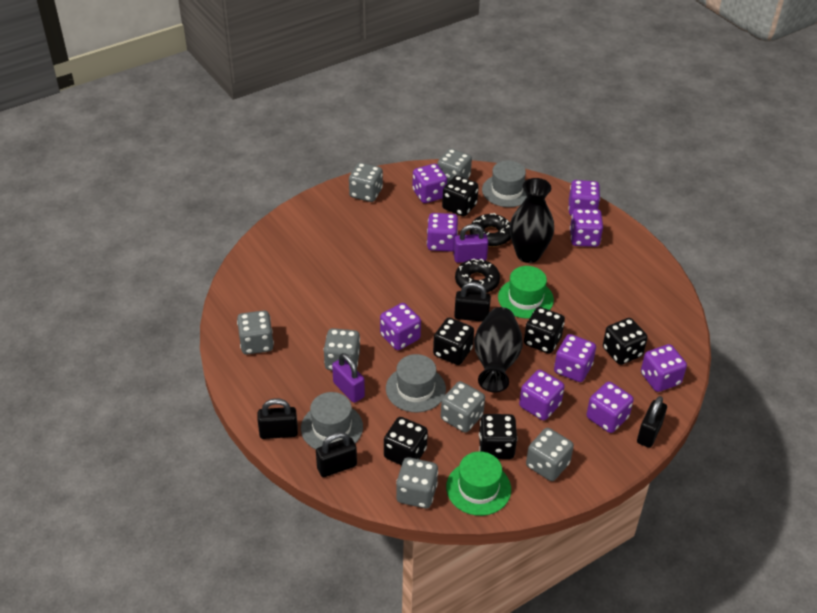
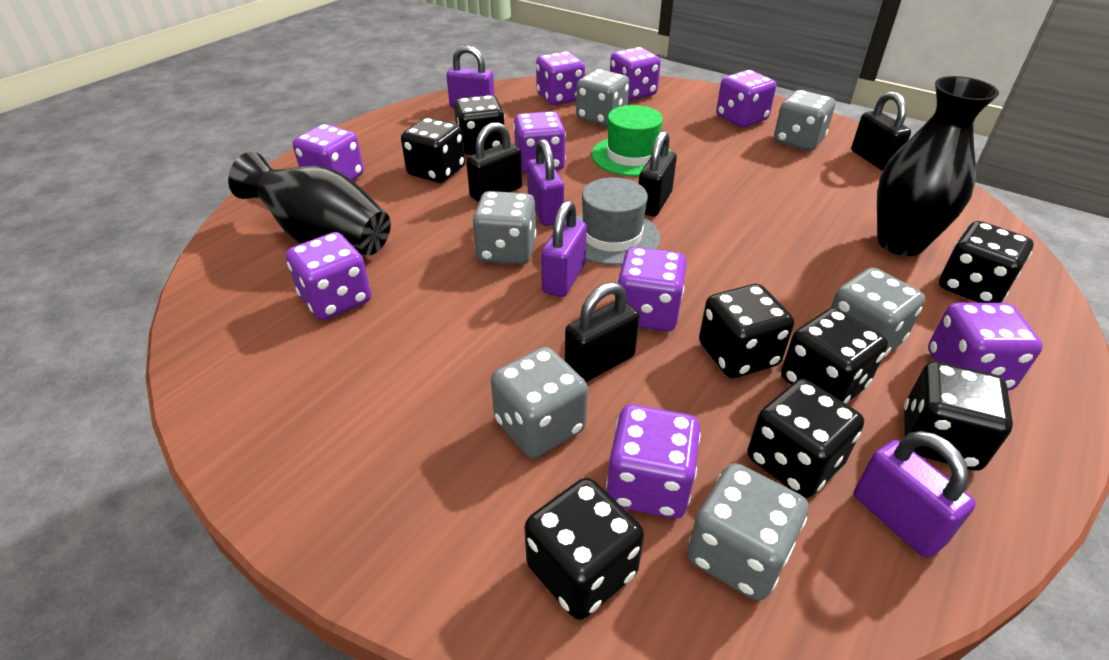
black dice: 6 -> 8
black donut: 2 -> 0
green hat: 2 -> 1
grey dice: 7 -> 6
grey hat: 3 -> 1
purple padlock: 2 -> 4

